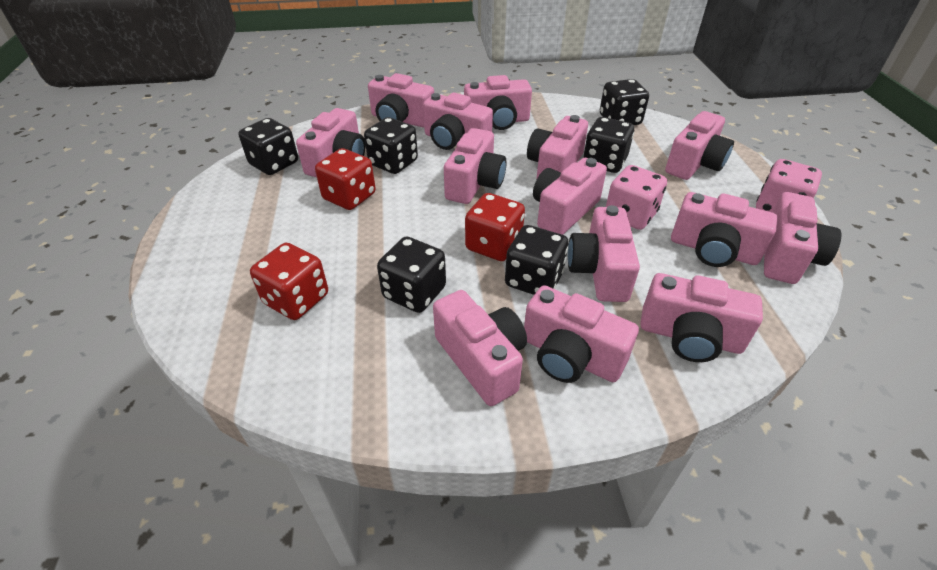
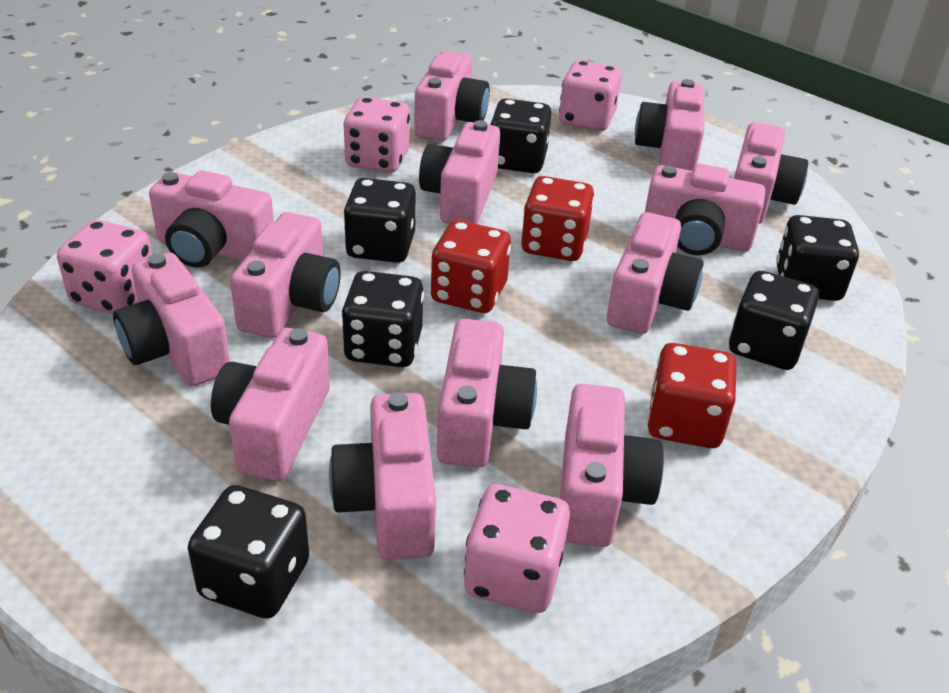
pink camera: 14 -> 13
pink dice: 2 -> 4

